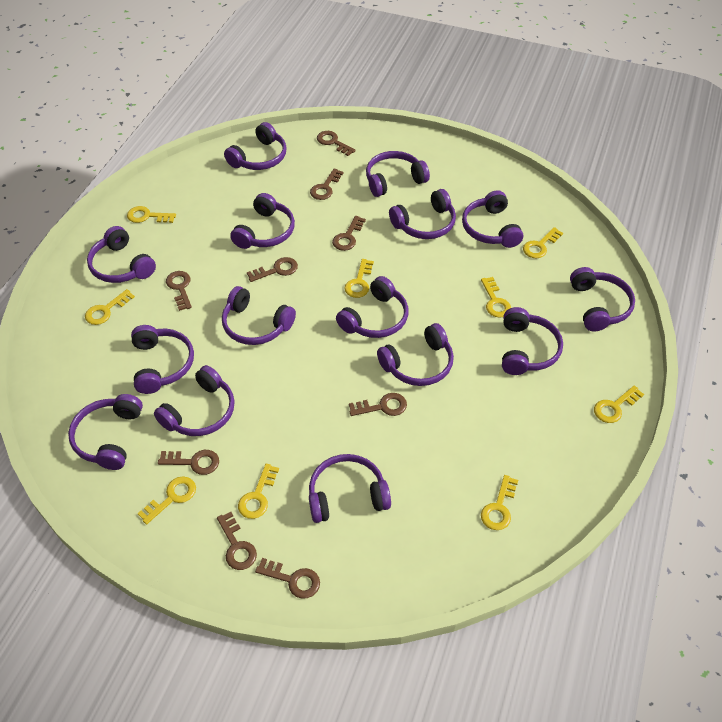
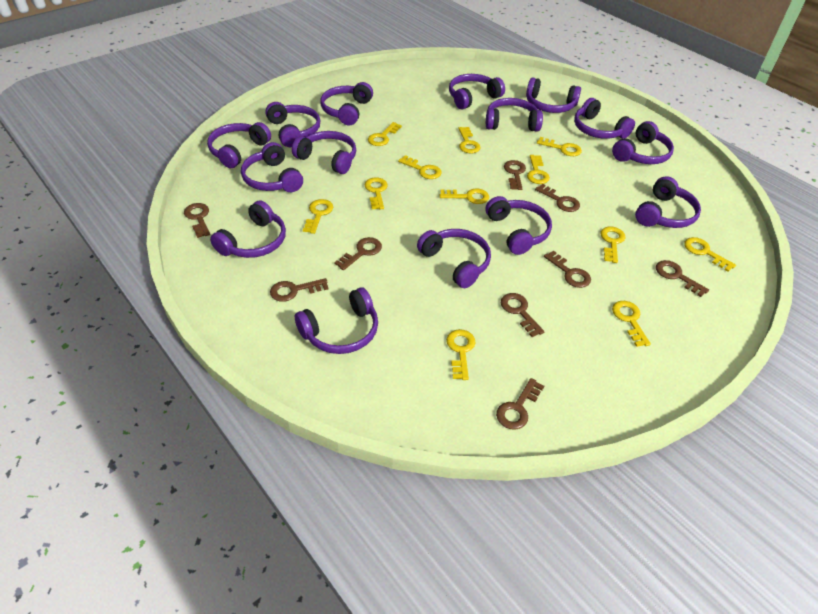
yellow key: 9 -> 12

